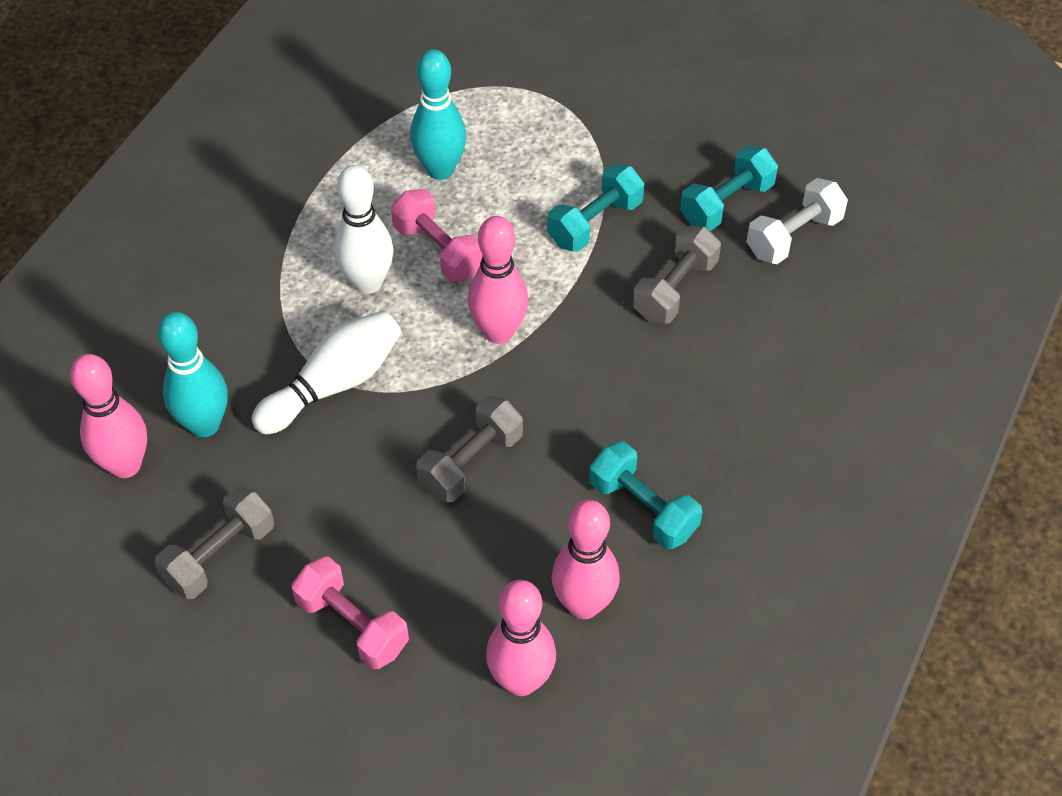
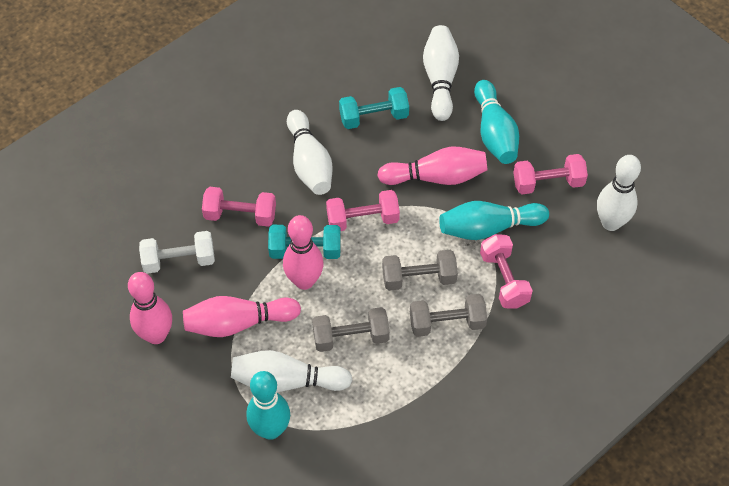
pink dumbbell: 2 -> 4
turquoise bowling pin: 2 -> 3
turquoise dumbbell: 3 -> 2
white bowling pin: 2 -> 4

